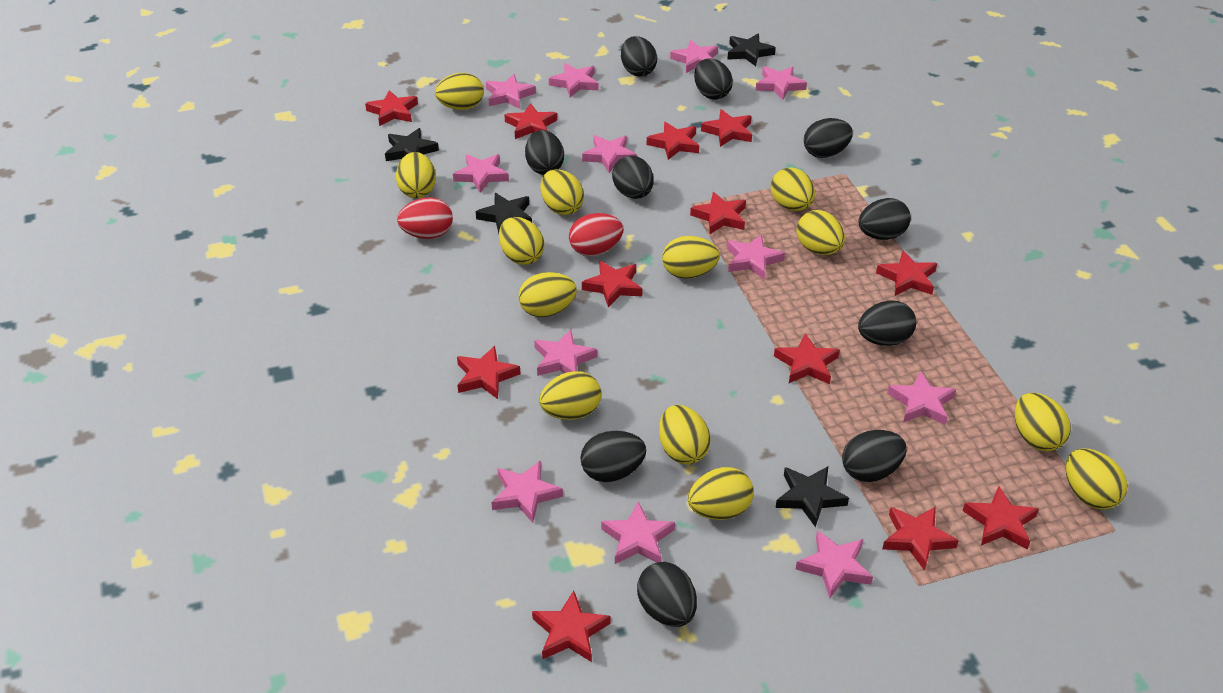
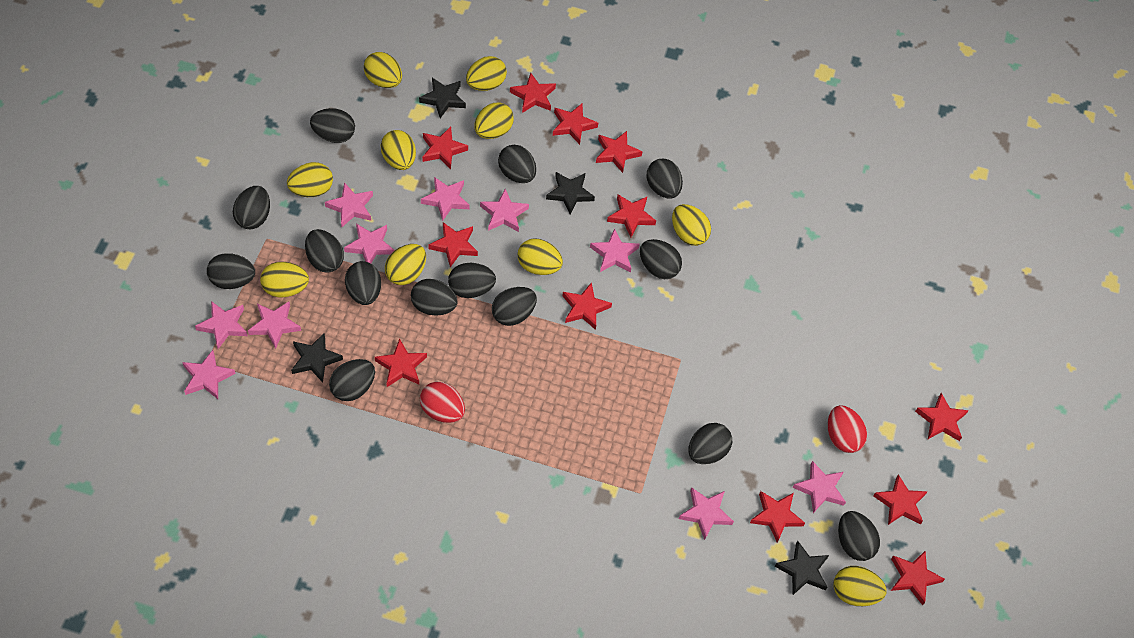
black egg: 10 -> 14
pink star: 12 -> 10
yellow egg: 13 -> 10

